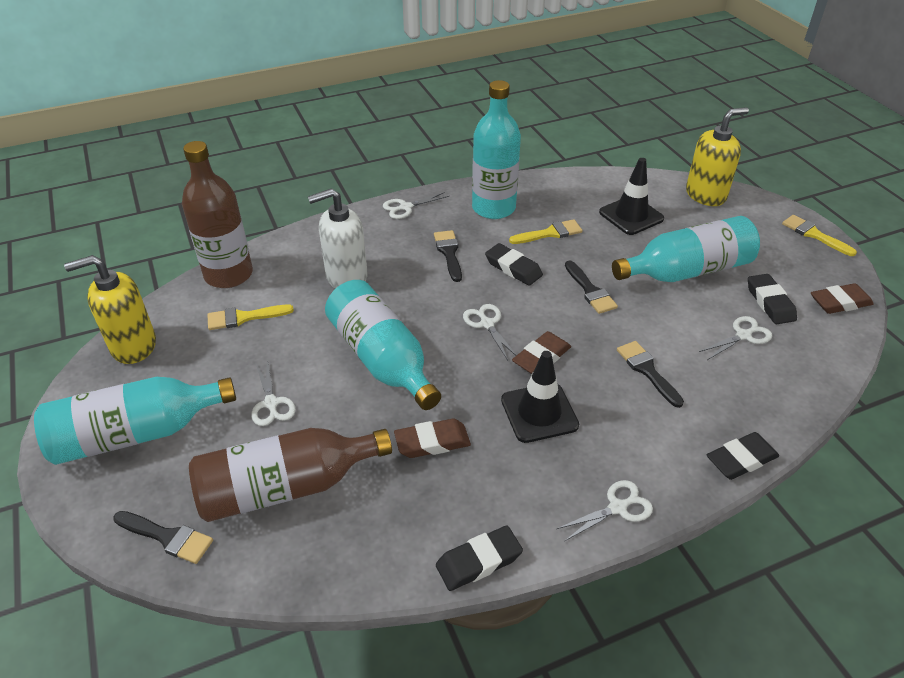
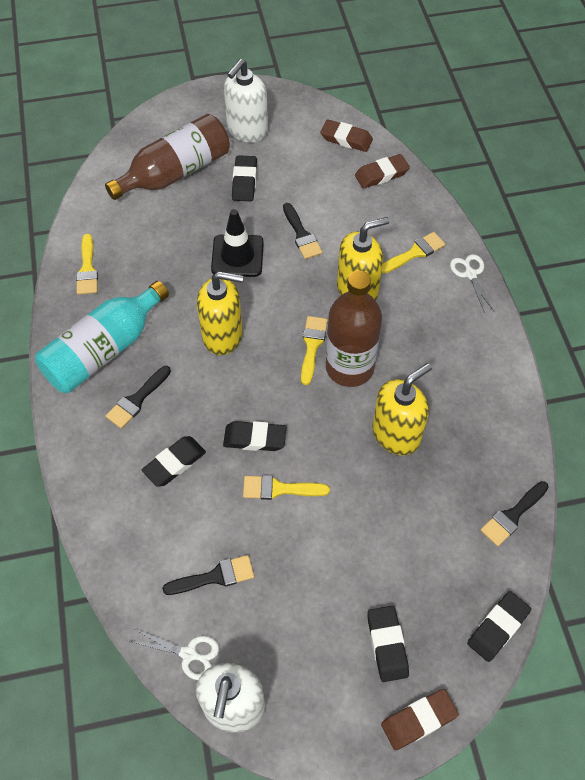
black eraser: 4 -> 5
black traffic cone: 2 -> 1
turquoise bottle: 4 -> 1
white scissors: 5 -> 2
white soap dispenser: 1 -> 2
yellow brush: 3 -> 4
yellow soap dispenser: 2 -> 3

